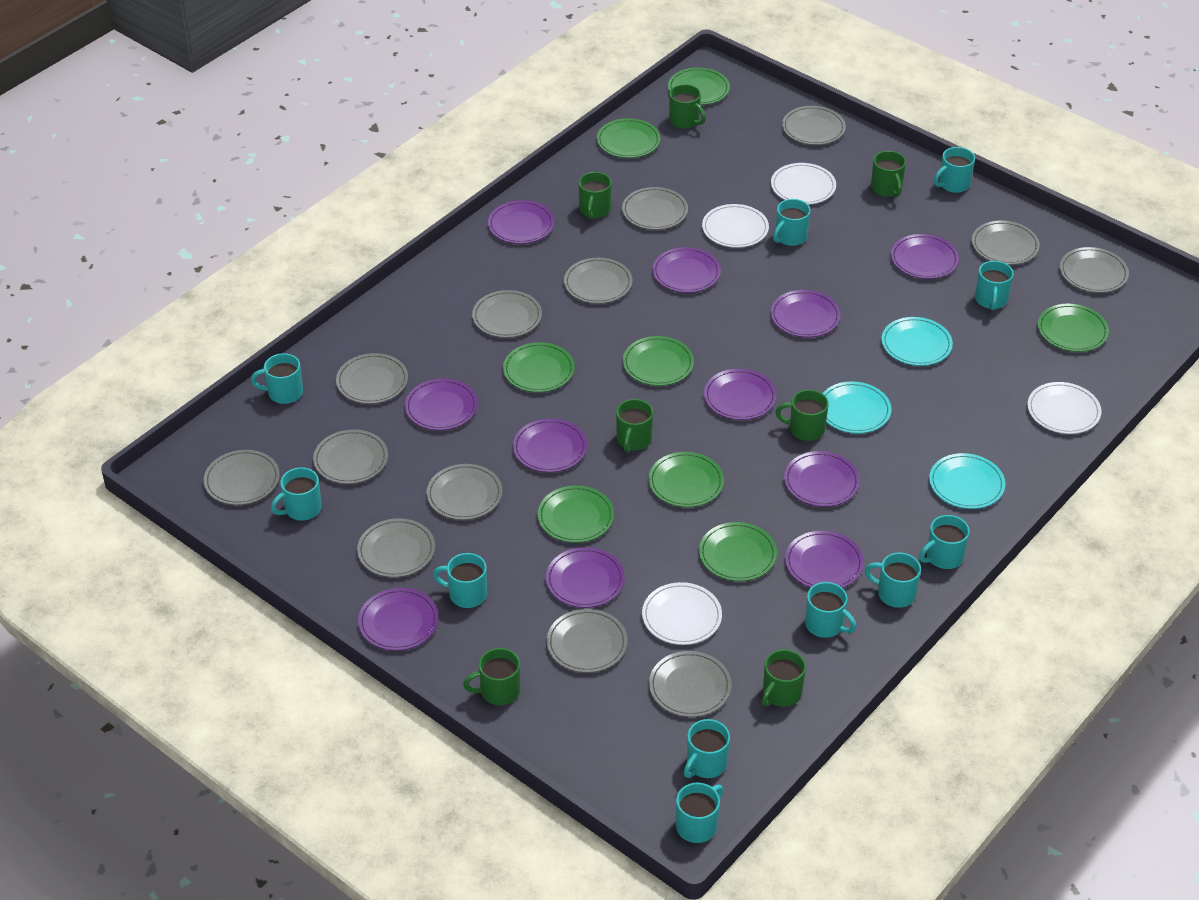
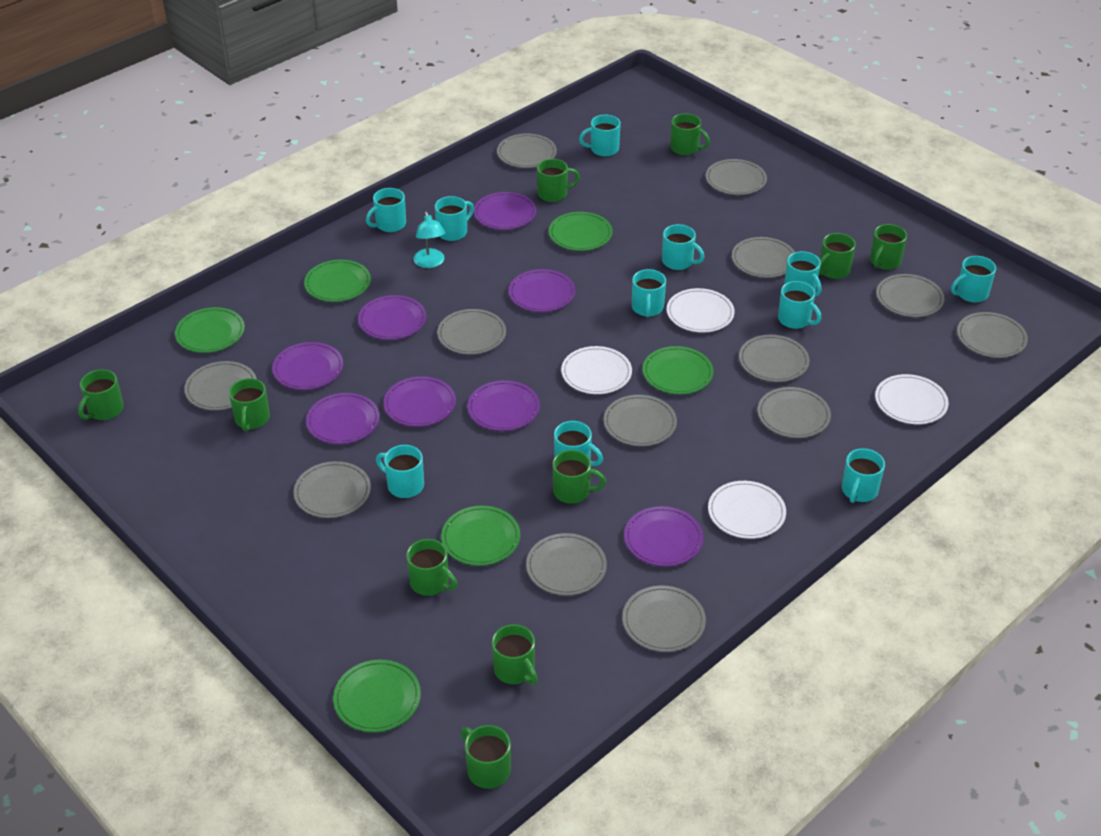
green mug: 7 -> 10
green plate: 8 -> 6
purple plate: 11 -> 8
turquoise lamp: 0 -> 1
turquoise plate: 3 -> 0

